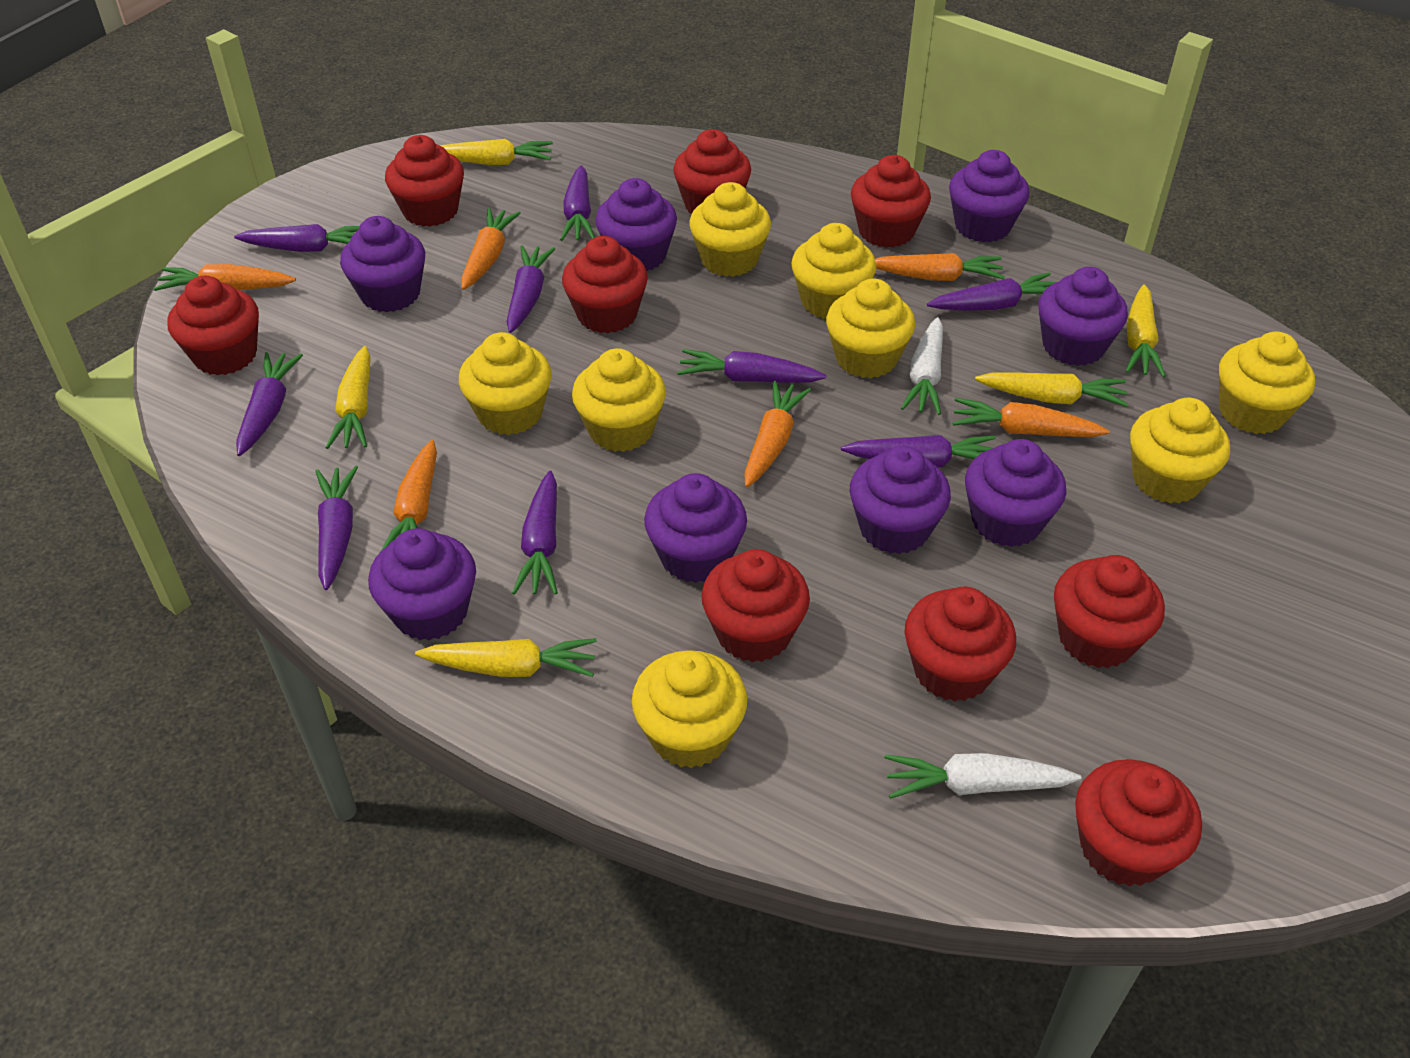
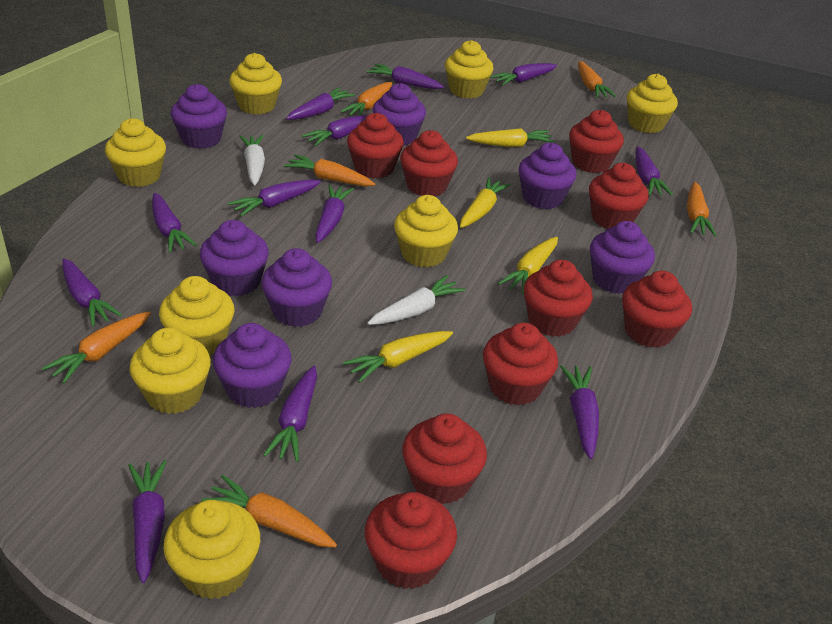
purple carrot: 9 -> 12
purple cupcake: 8 -> 7
yellow carrot: 5 -> 4

